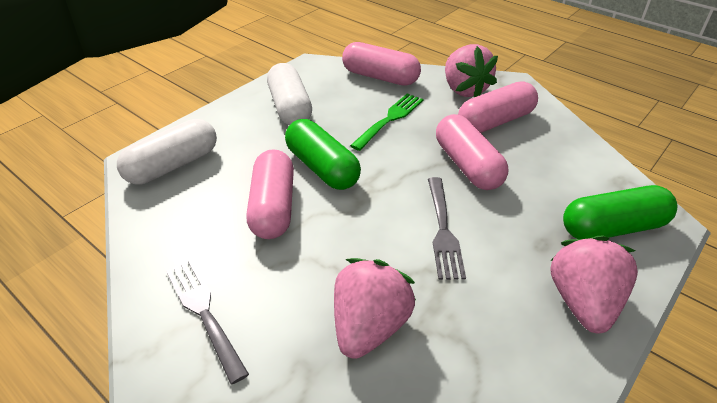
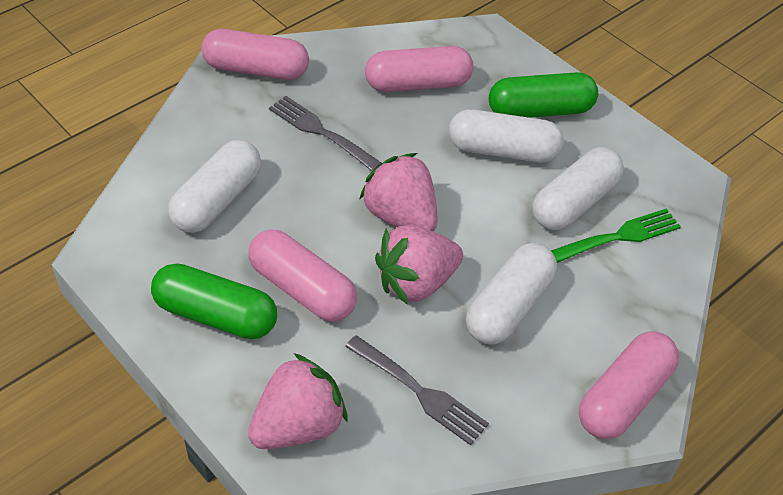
white capsule: 2 -> 4

